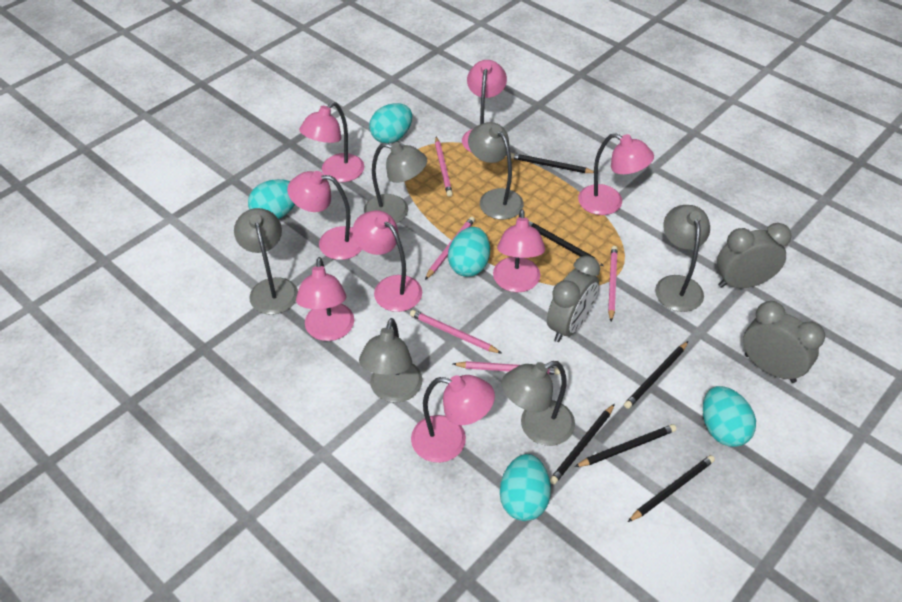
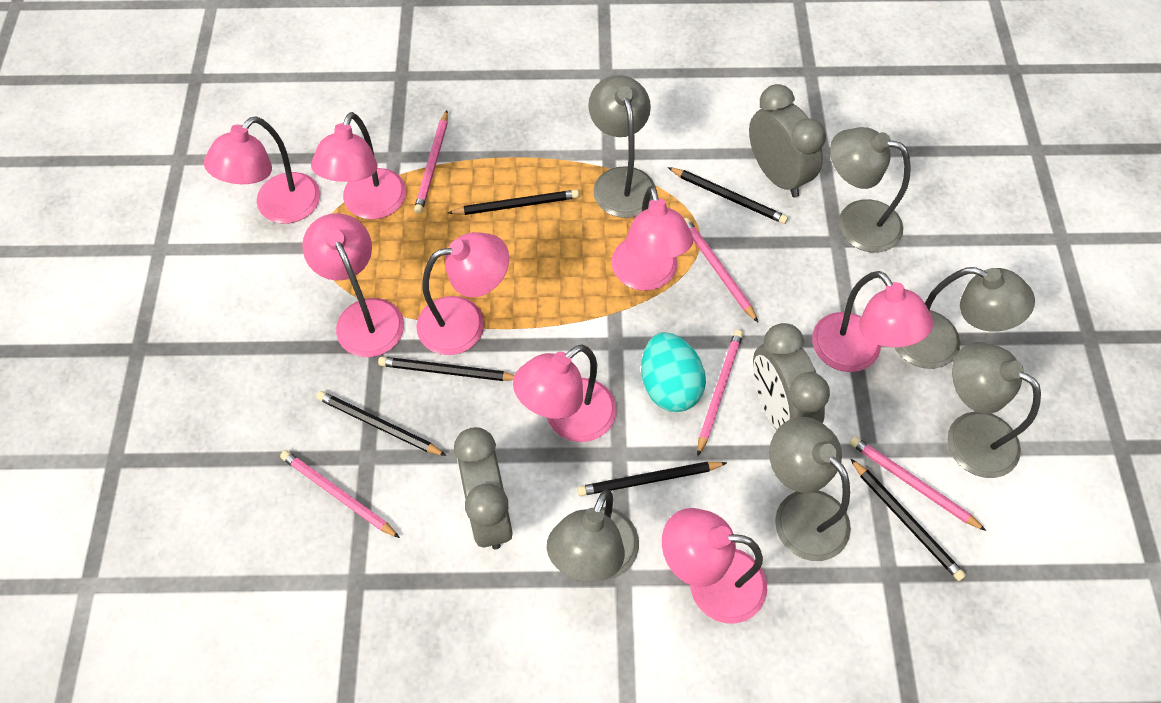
turquoise egg: 5 -> 1

